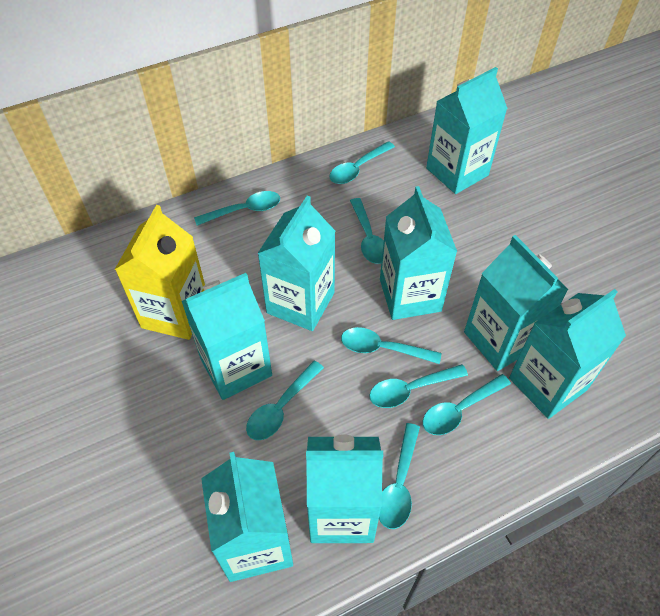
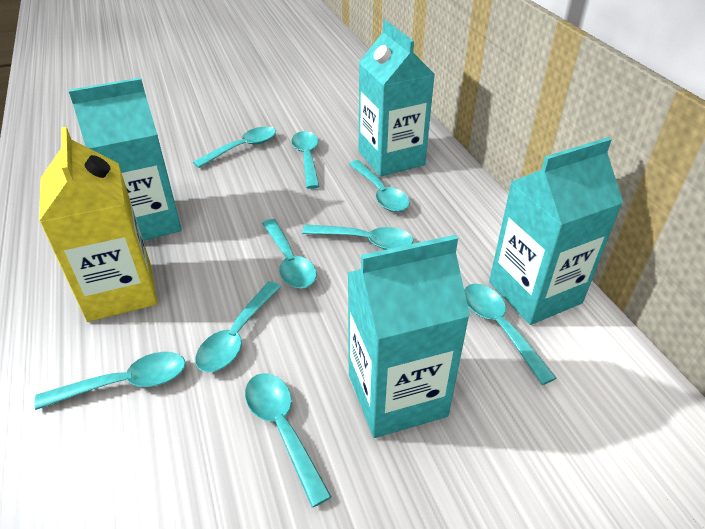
turquoise carton: 8 -> 4
turquoise spoon: 8 -> 9

